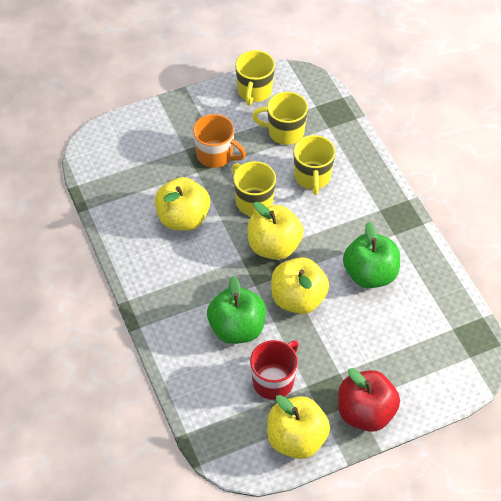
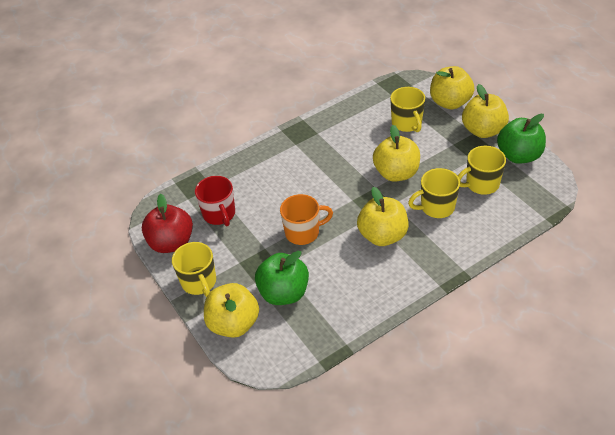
yellow apple: 4 -> 5

